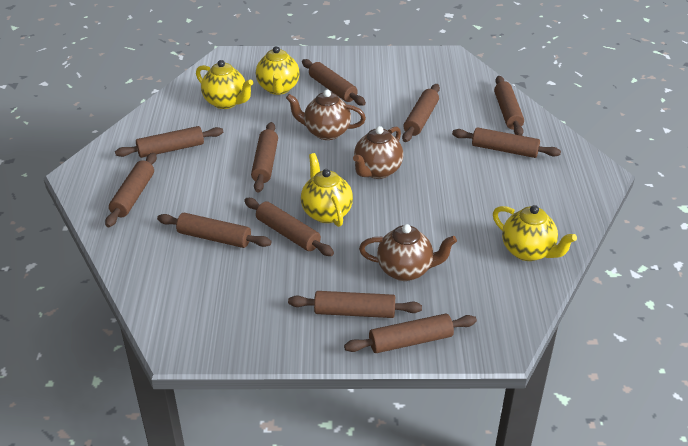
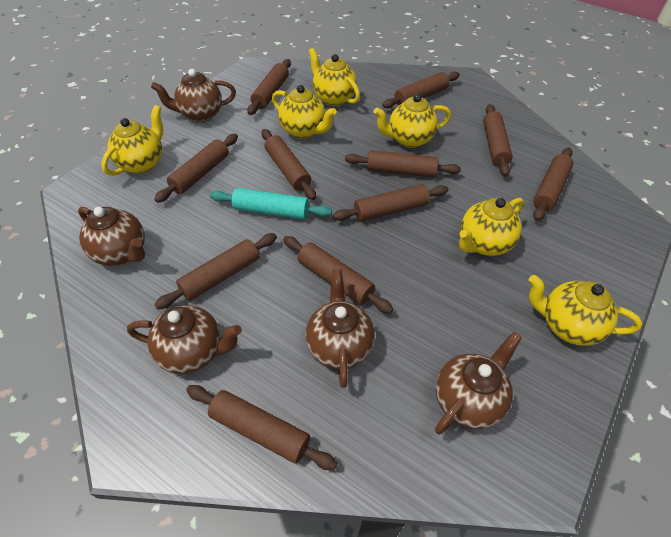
brown teapot: 3 -> 5
turquoise rolling pin: 0 -> 1
yellow teapot: 4 -> 6

